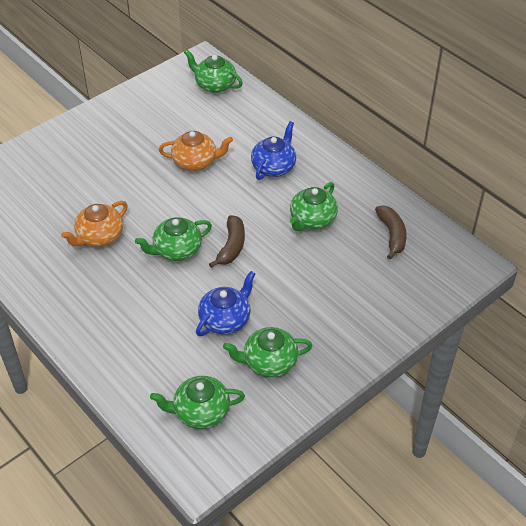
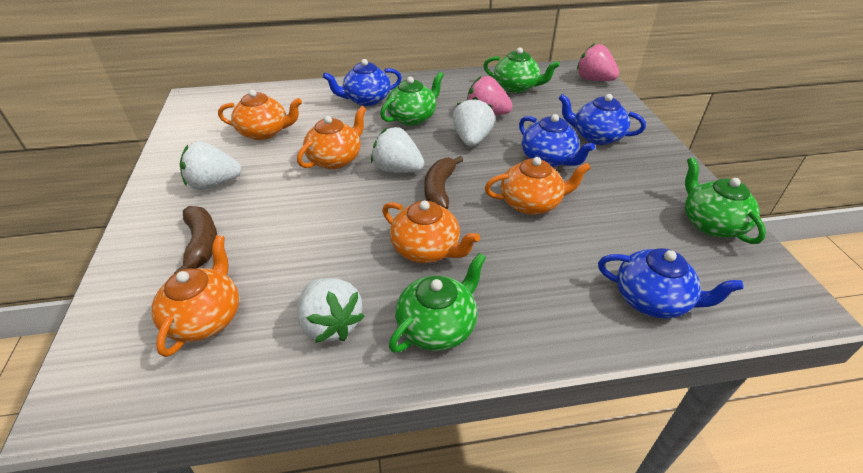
blue teapot: 2 -> 4
green teapot: 5 -> 4
orange teapot: 2 -> 5
pink strawberry: 0 -> 2
white strawberry: 0 -> 4

